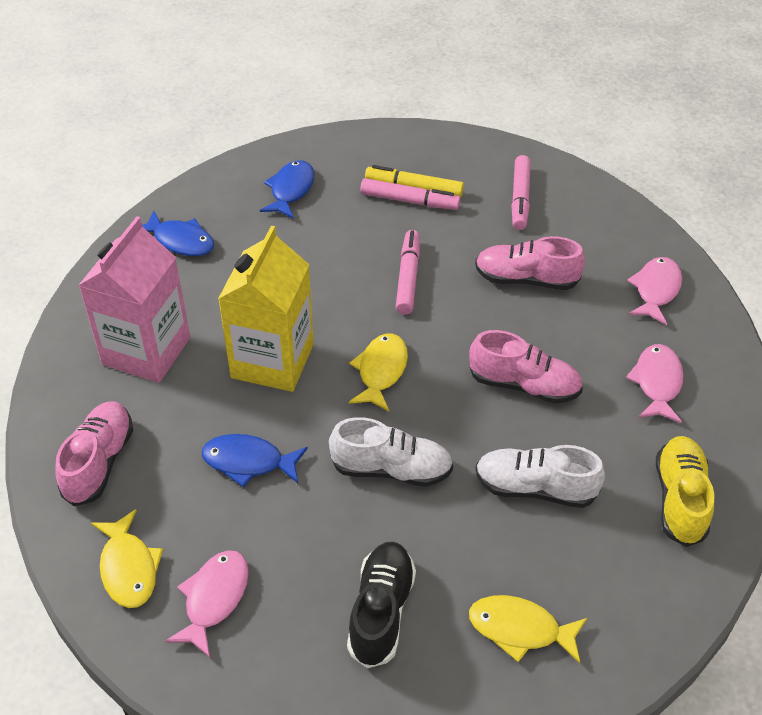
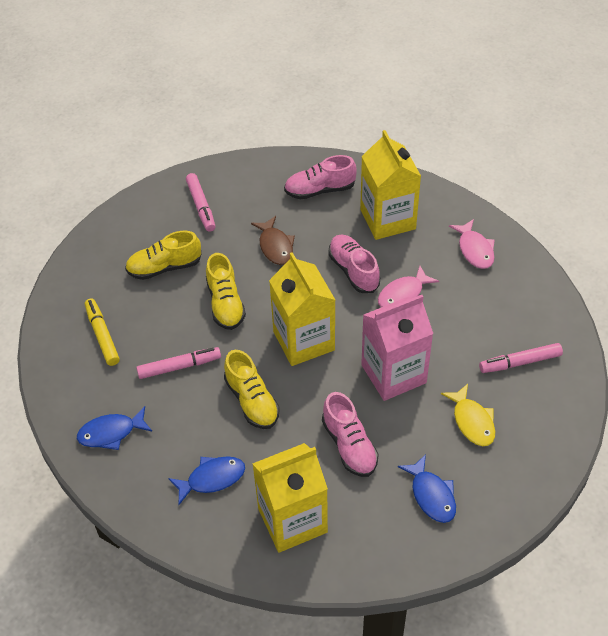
black shoe: 1 -> 0
brown fish: 0 -> 1
pink fish: 3 -> 2
white shoe: 2 -> 0
yellow carton: 1 -> 3
yellow fish: 3 -> 1
yellow shoe: 1 -> 3

